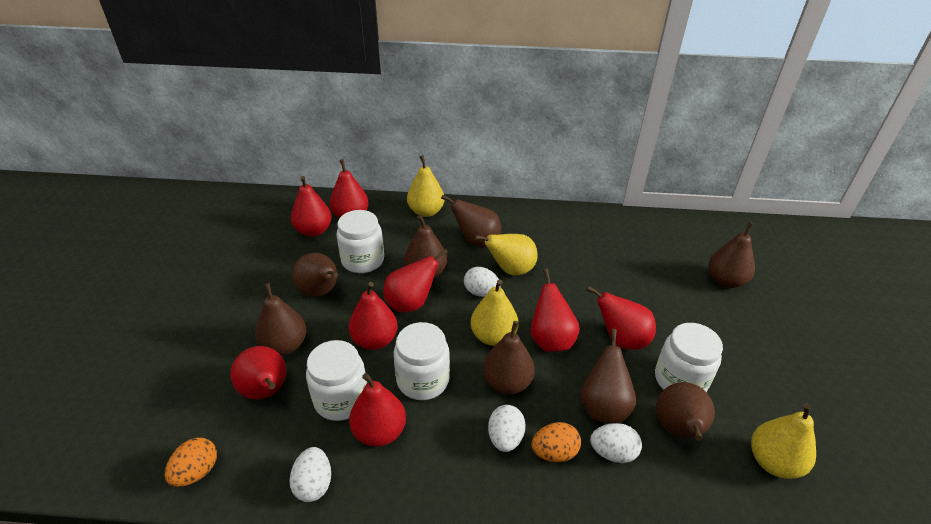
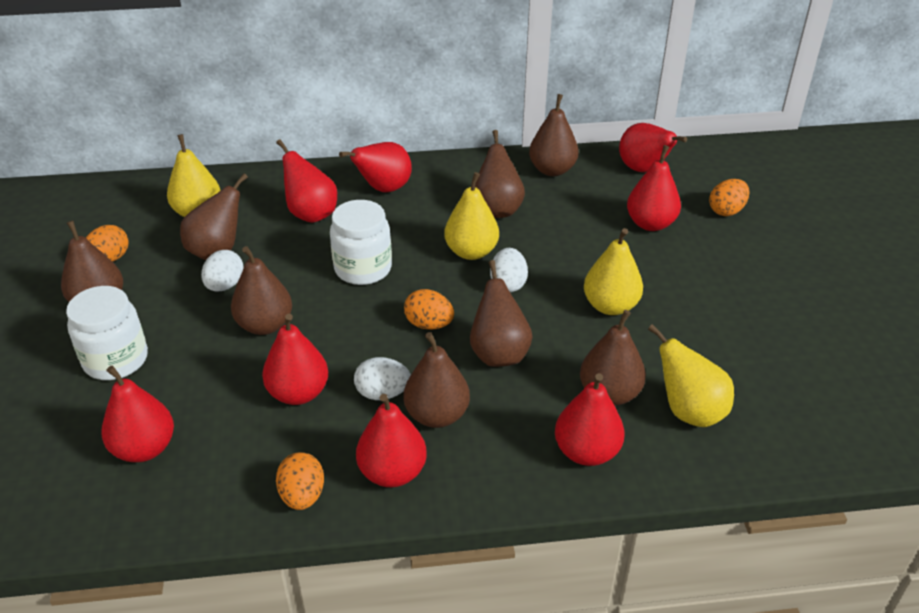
orange egg: 2 -> 4
white egg: 4 -> 3
white jar: 4 -> 2

